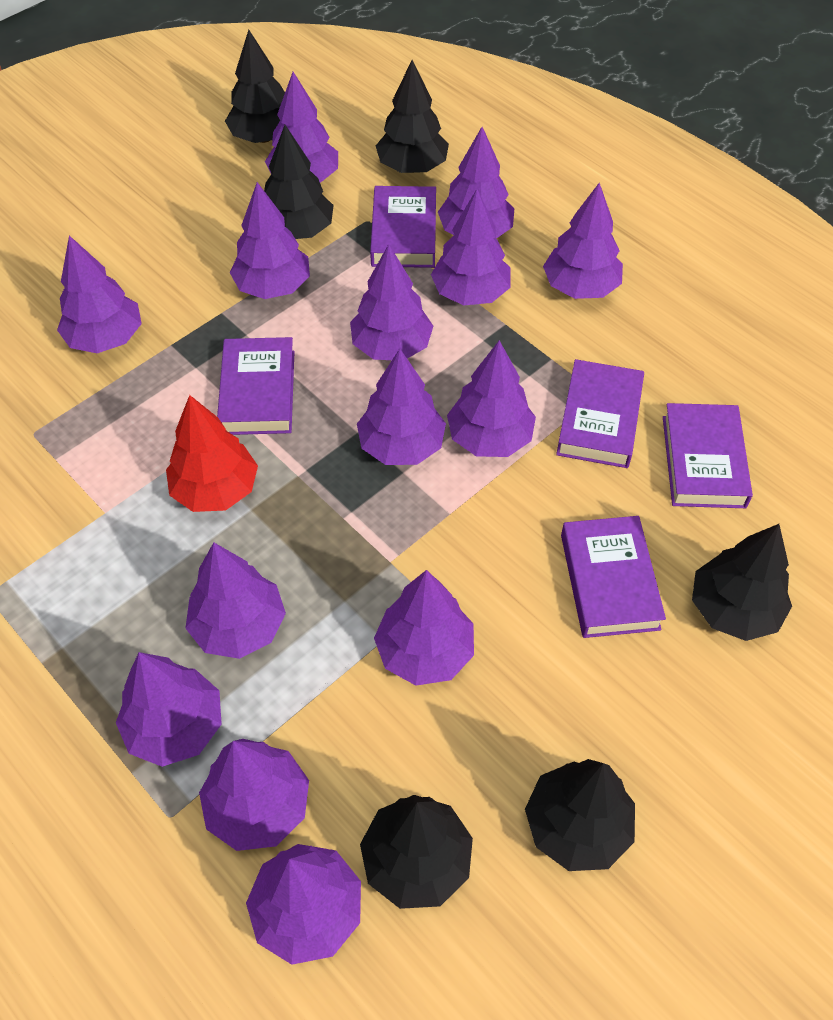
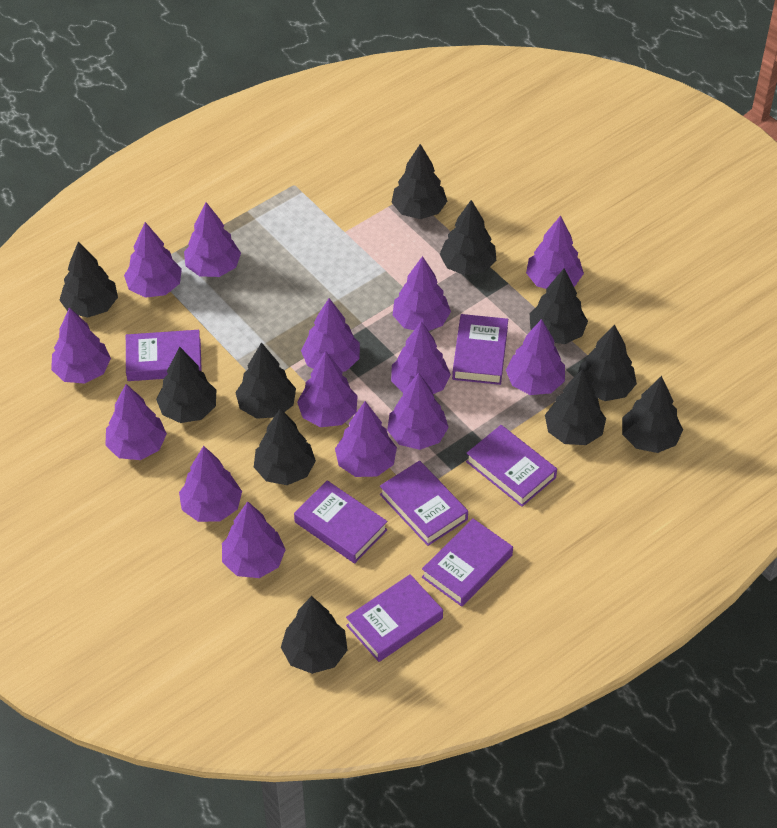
black tree: 6 -> 11
purple book: 5 -> 7
red tree: 1 -> 0

